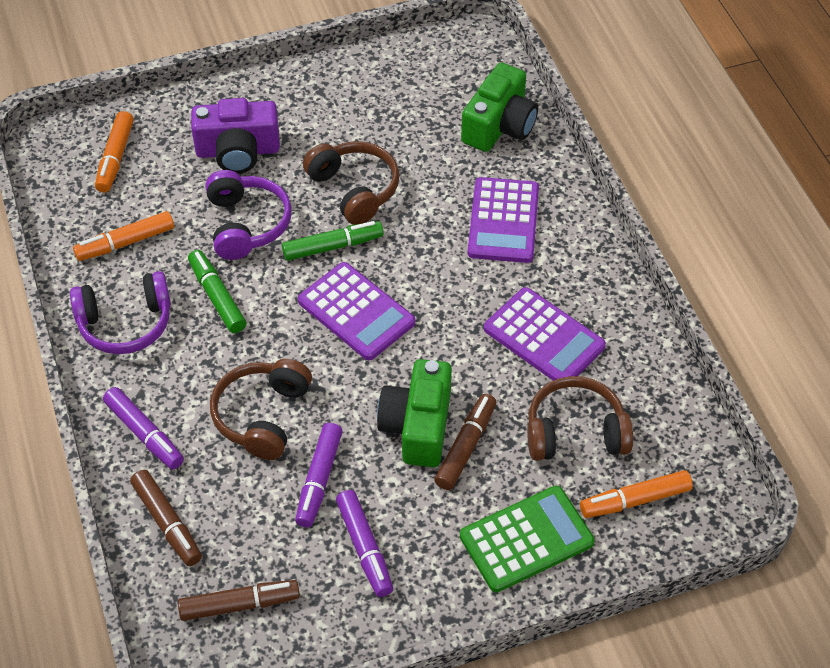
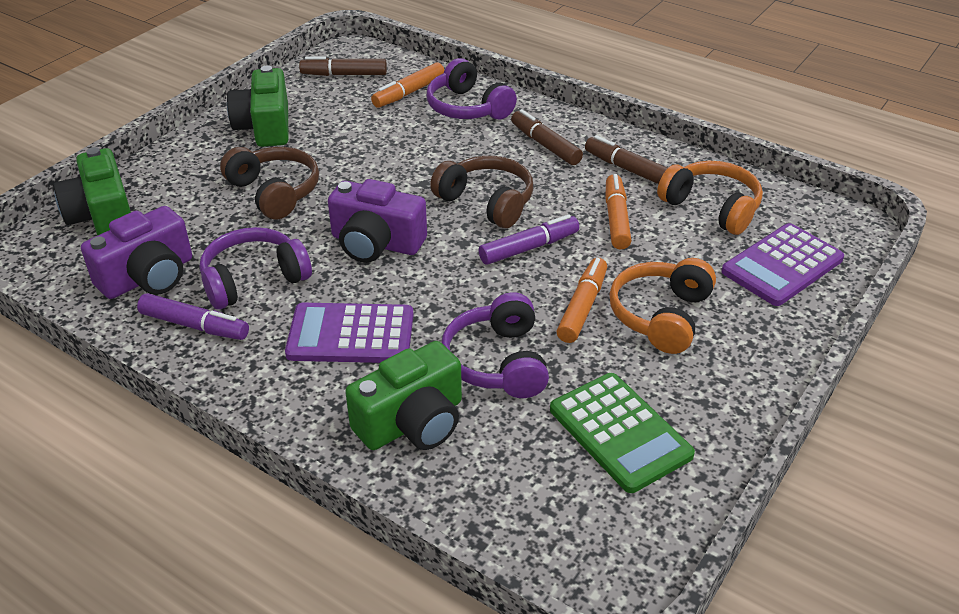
brown headphones: 3 -> 2
green camera: 2 -> 3
green marker: 2 -> 0
orange headphones: 0 -> 2
purple calculator: 3 -> 2
purple camera: 1 -> 2
purple headphones: 2 -> 3
purple marker: 3 -> 2

